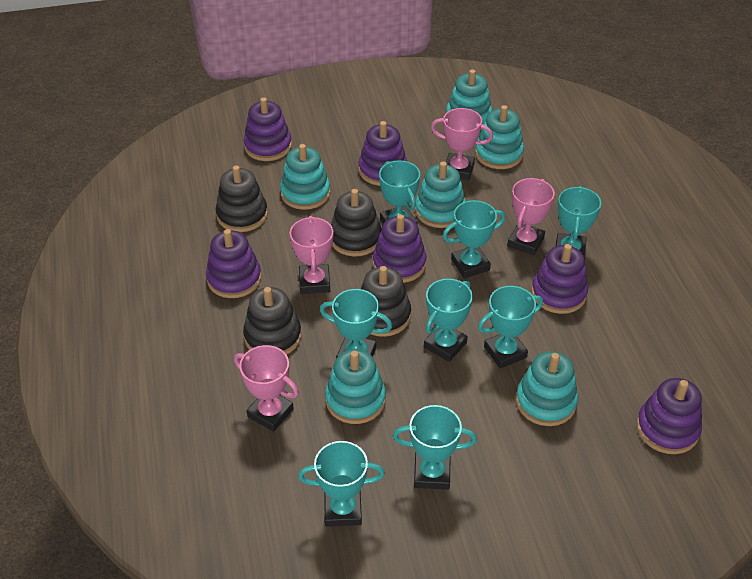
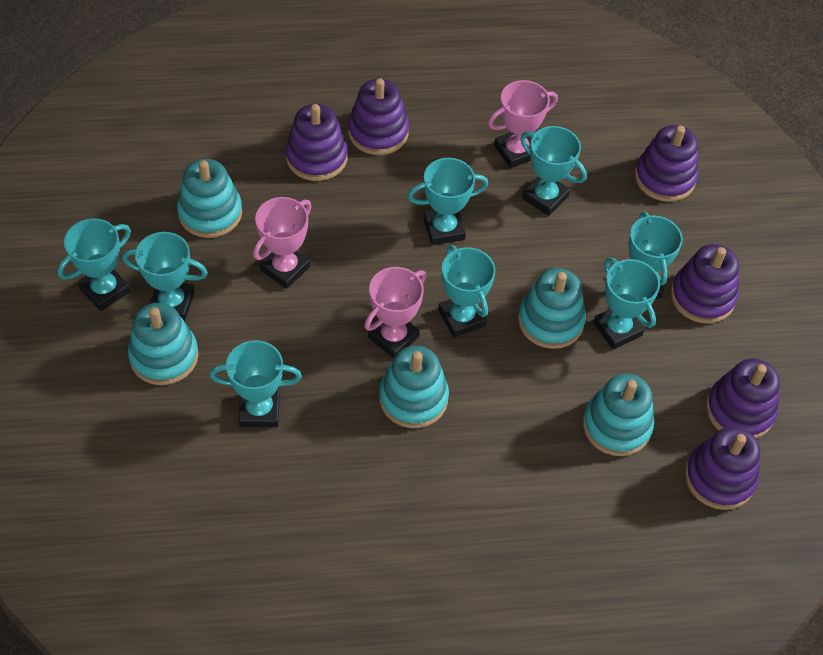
black stacking toy: 4 -> 0
pink trophy: 4 -> 3
turquoise stacking toy: 6 -> 5

